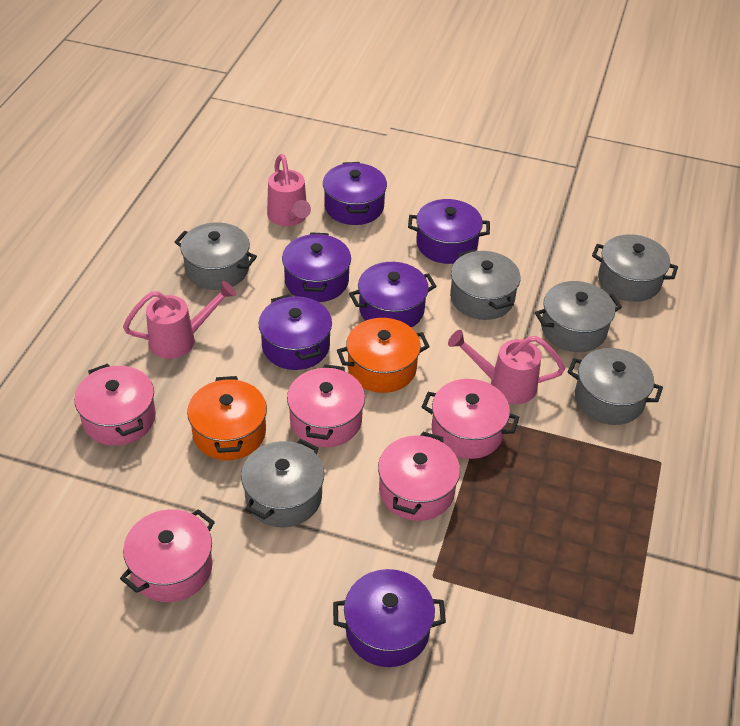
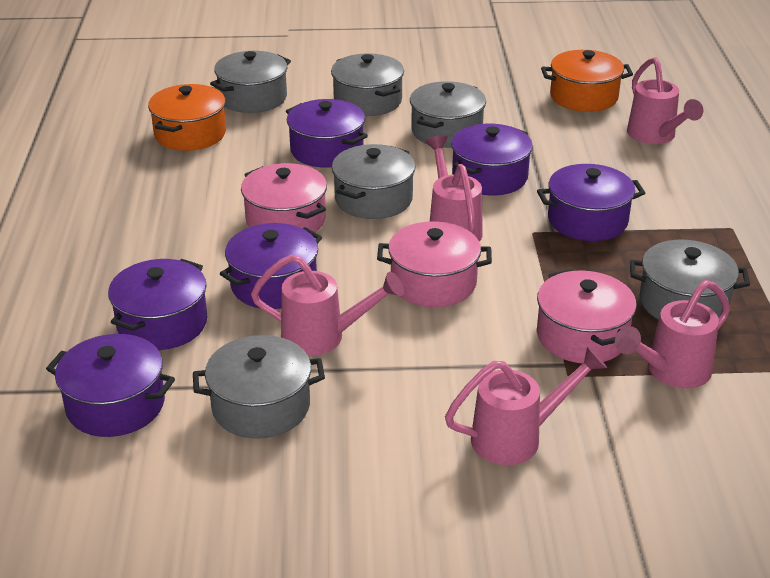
pink pot: 5 -> 3
pink watering can: 3 -> 5

